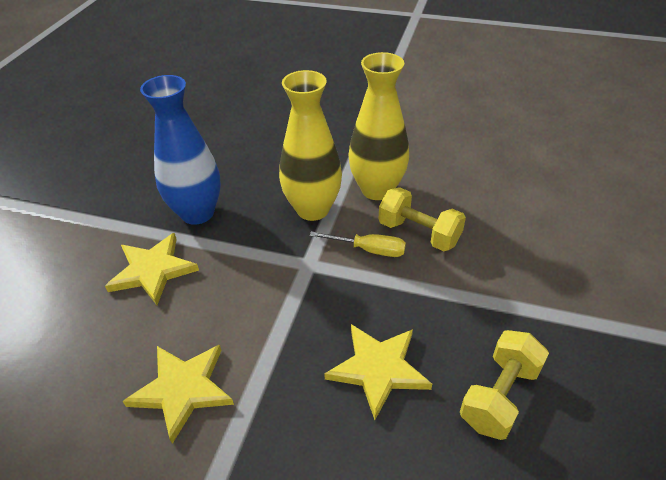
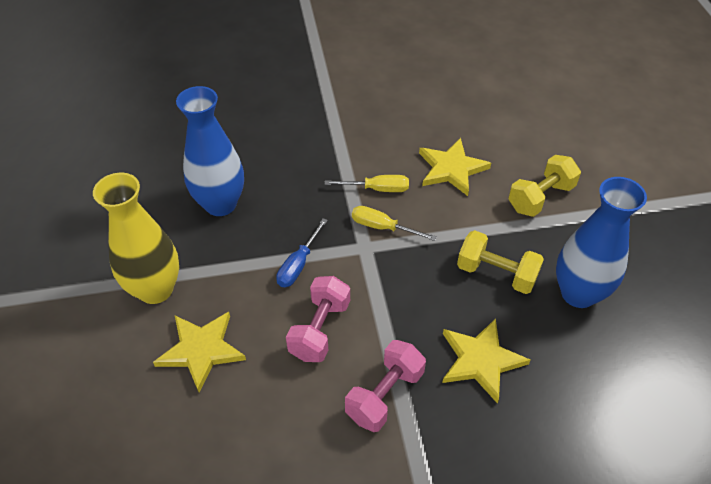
blue screwdriver: 0 -> 1
blue vase: 1 -> 2
pink dumbbell: 0 -> 2
yellow screwdriver: 1 -> 2
yellow vase: 2 -> 1

